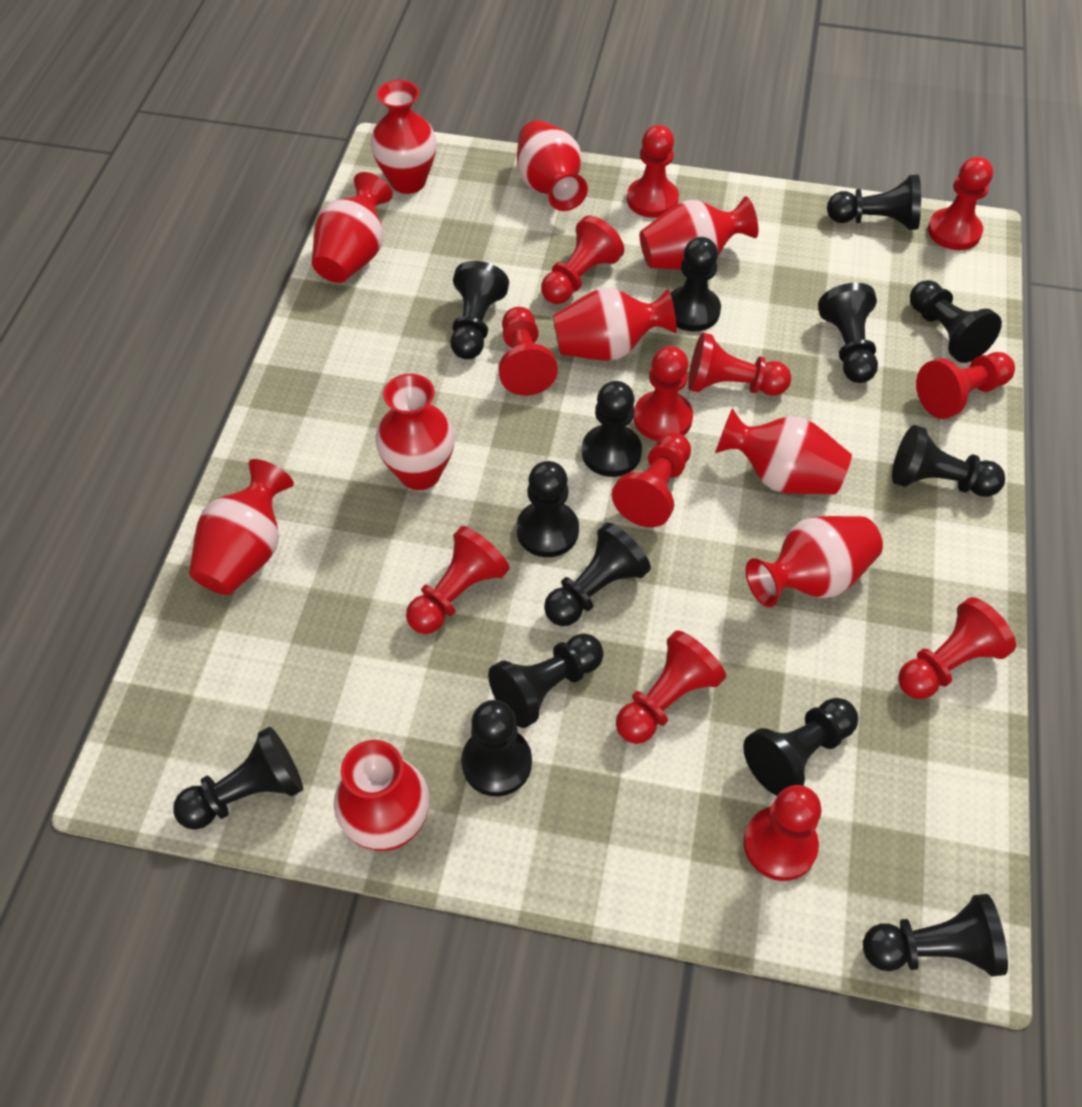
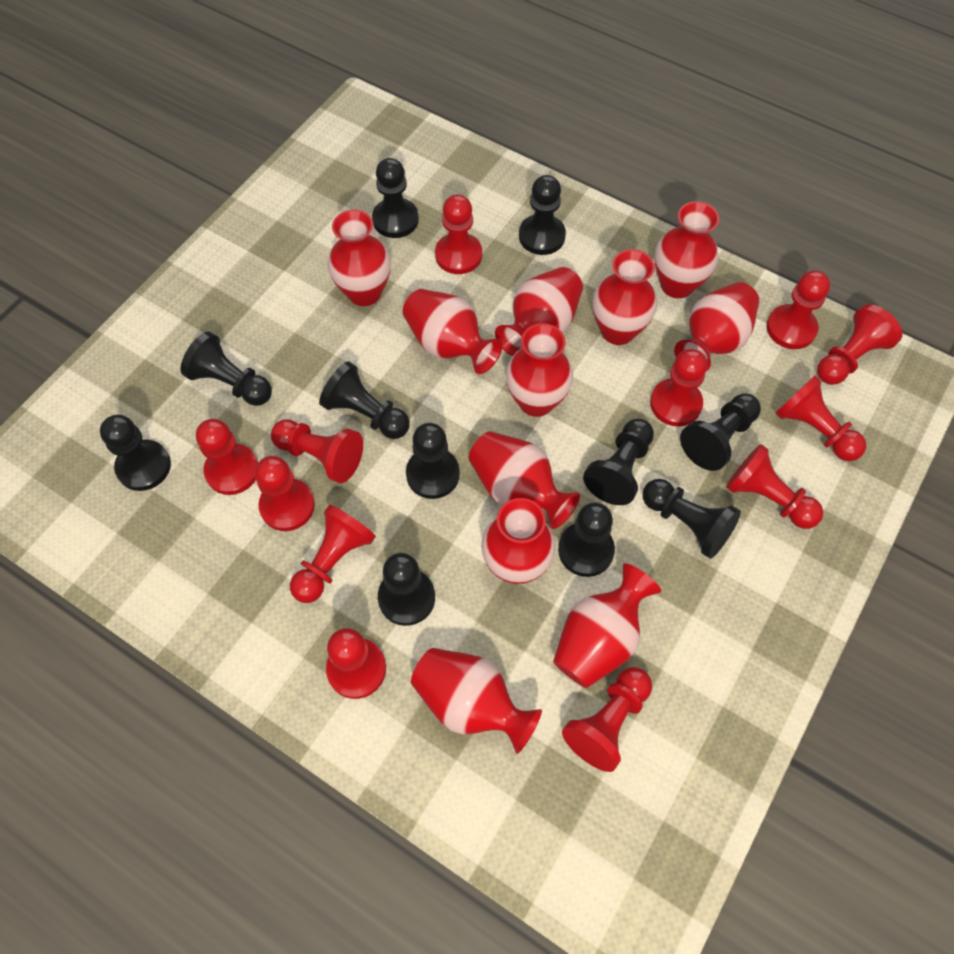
black pawn: 14 -> 11
red vase: 10 -> 11

